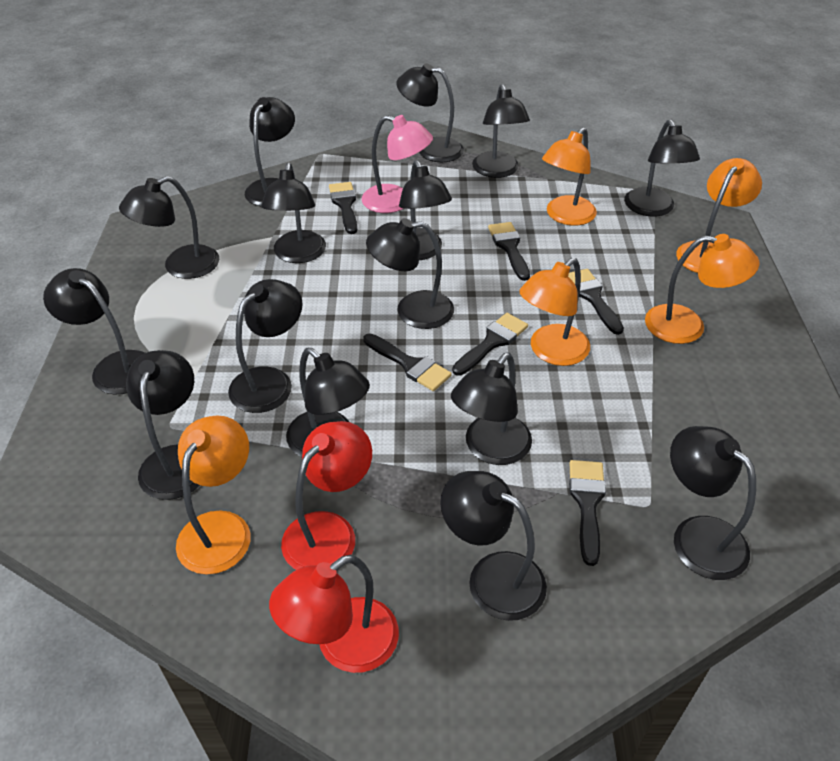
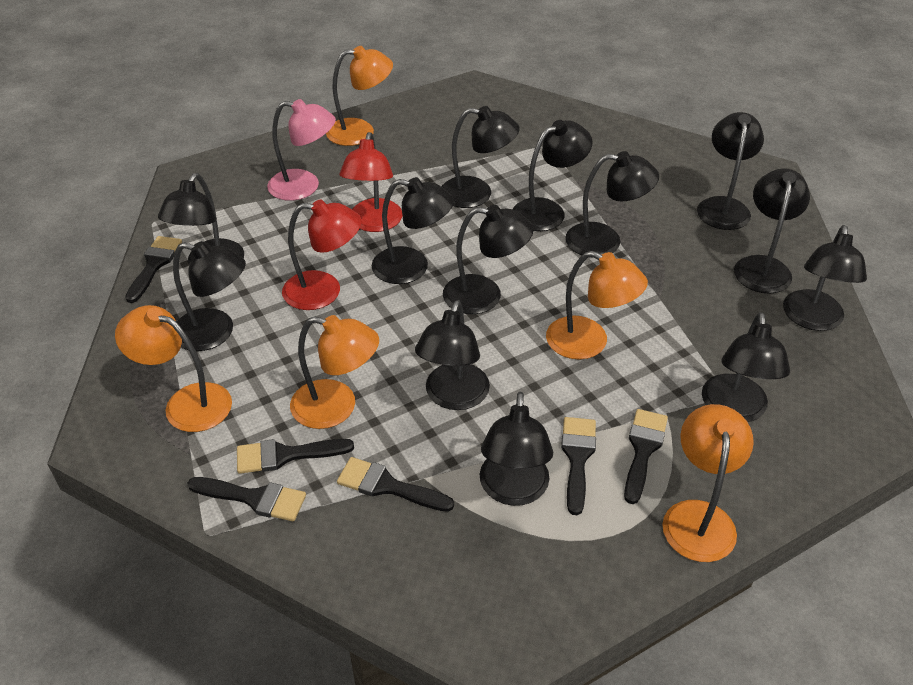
black lamp: 15 -> 13

